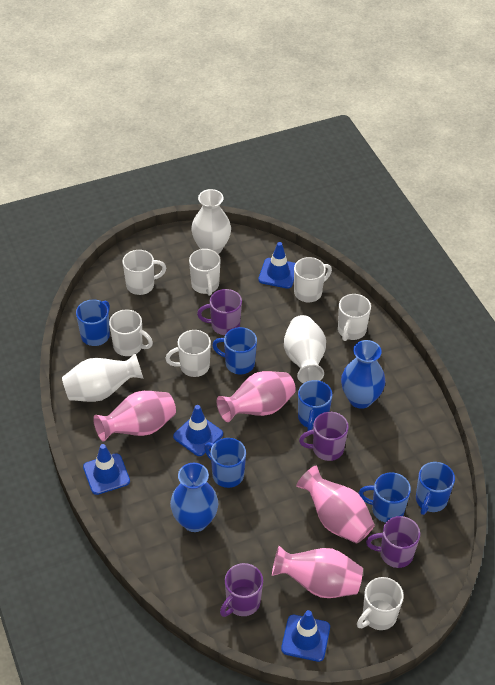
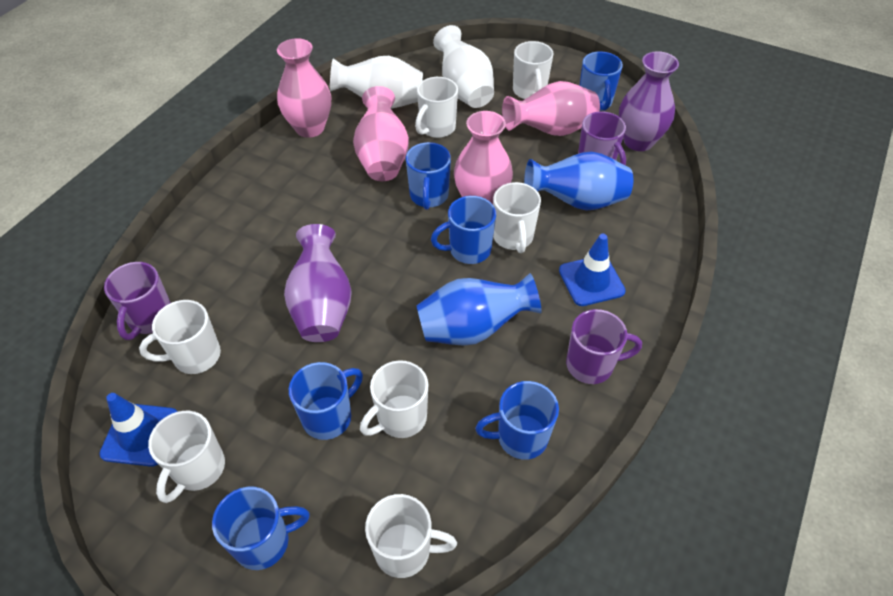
blue traffic cone: 4 -> 2
purple mug: 4 -> 3
purple vase: 0 -> 2
white vase: 3 -> 2

